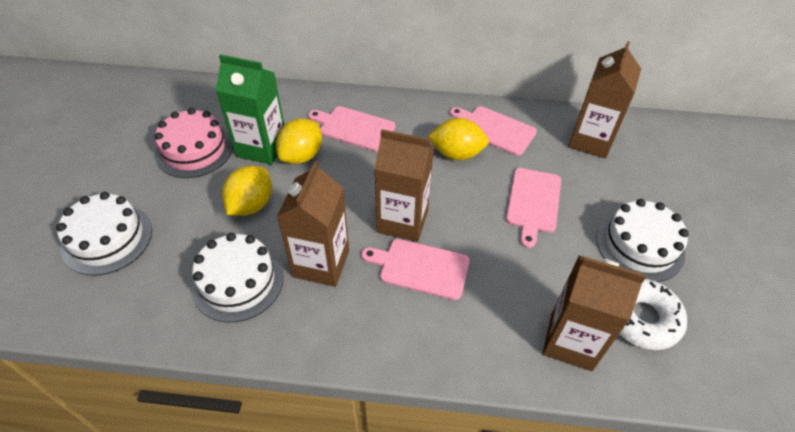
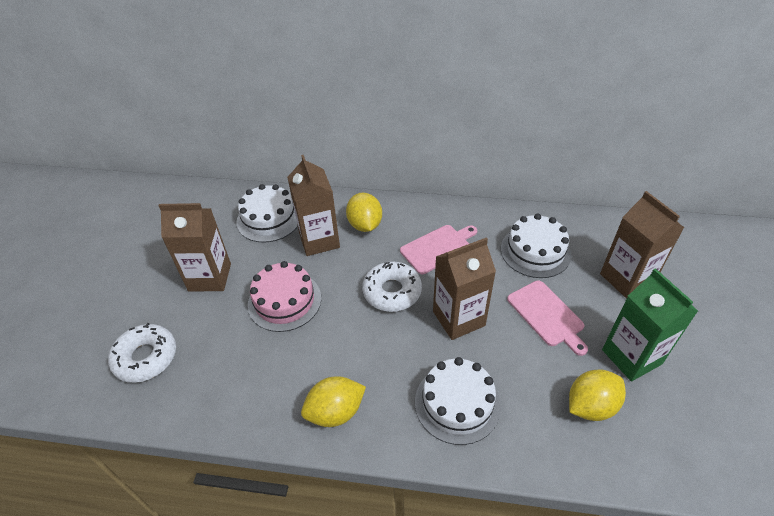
pink cutting board: 4 -> 2
white donut: 1 -> 2

